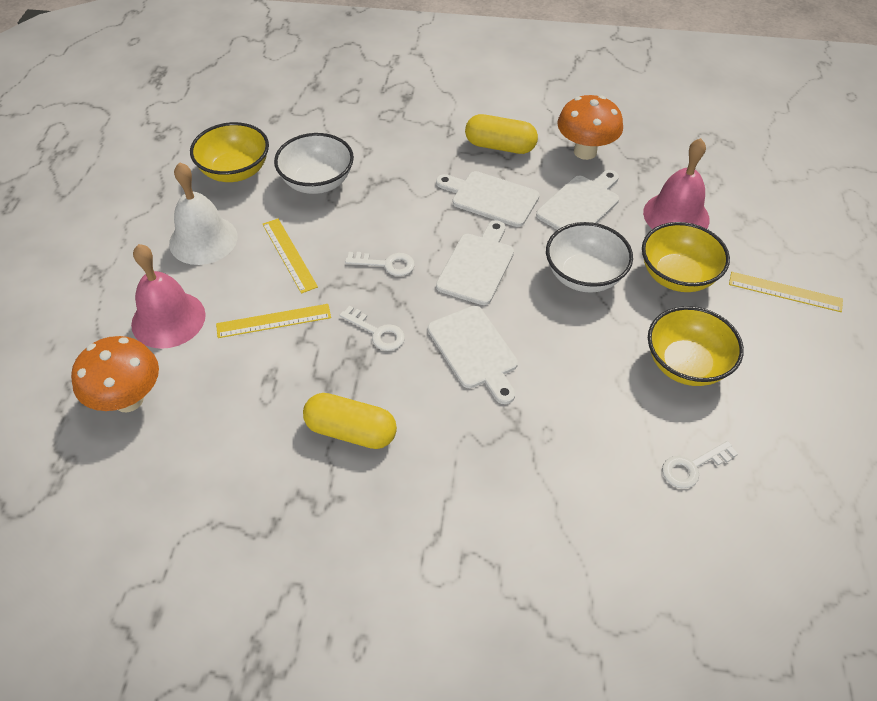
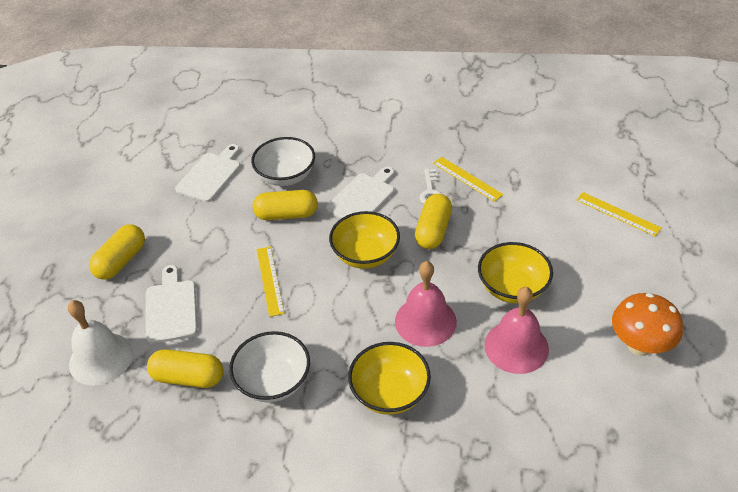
orange mushroom: 2 -> 1
white cutting board: 4 -> 3
white key: 3 -> 1
yellow capsule: 2 -> 4

